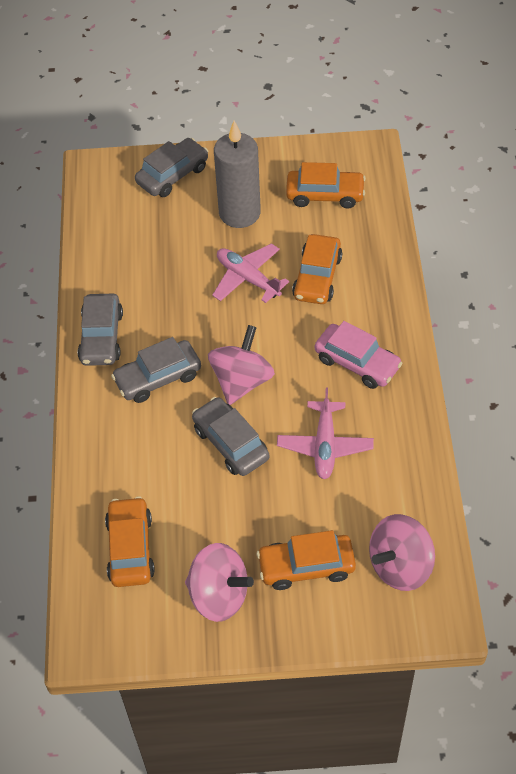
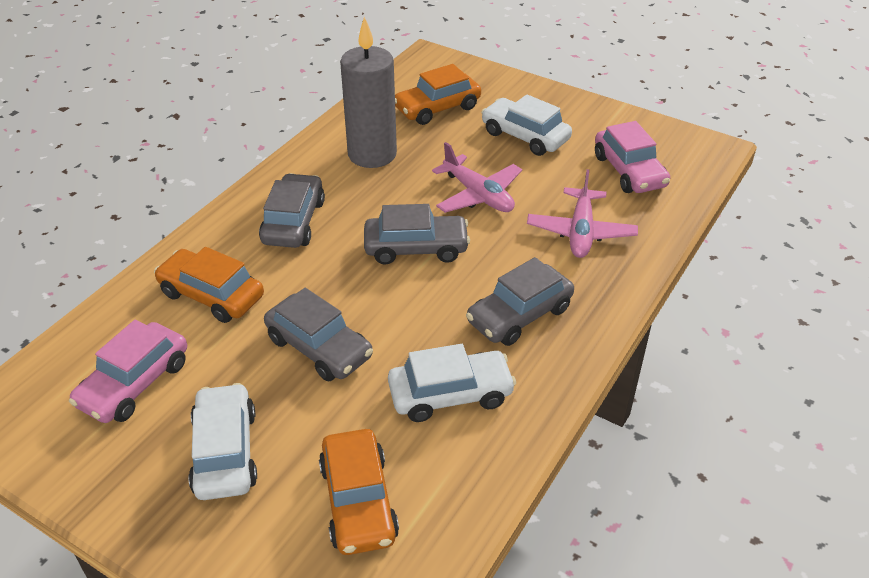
orange car: 4 -> 3
pink car: 1 -> 2
pink spinning top: 3 -> 0
white car: 0 -> 3

